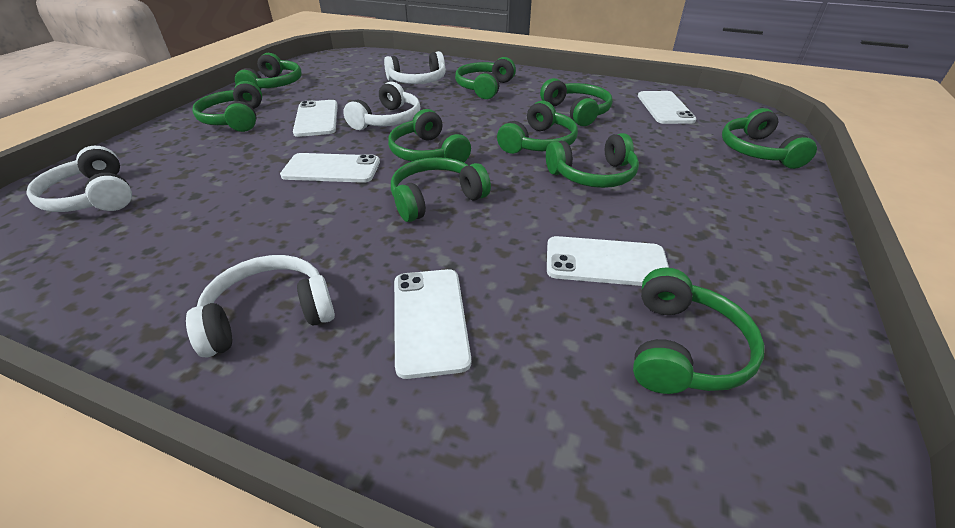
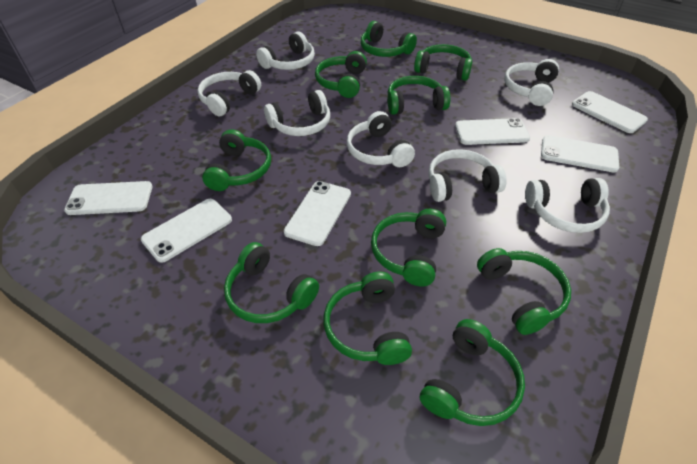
white headphones: 4 -> 7
white phone: 5 -> 6

